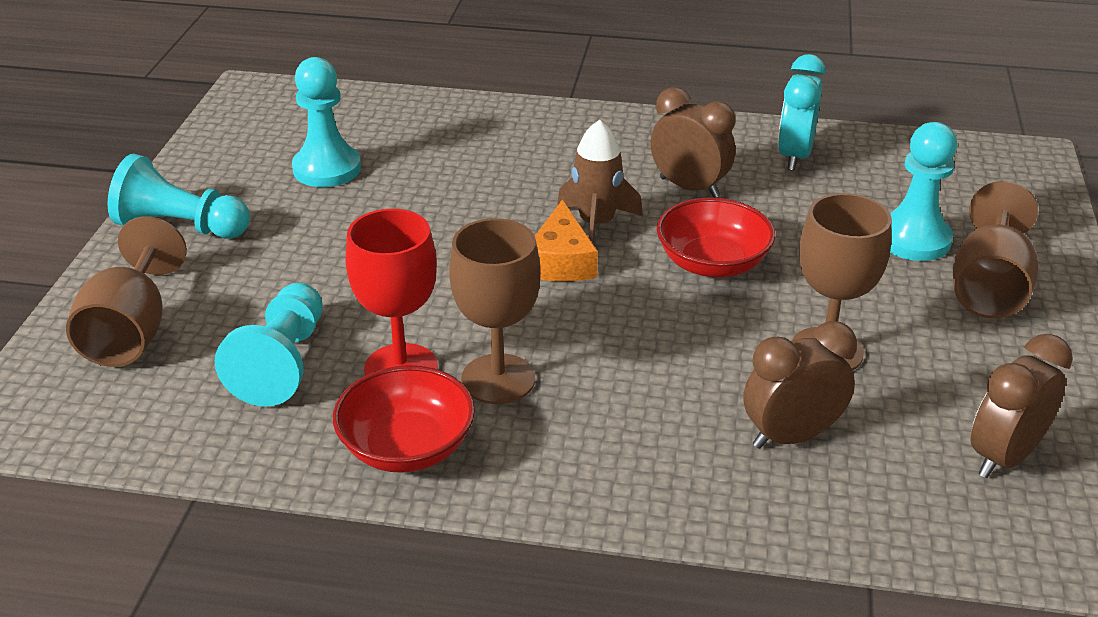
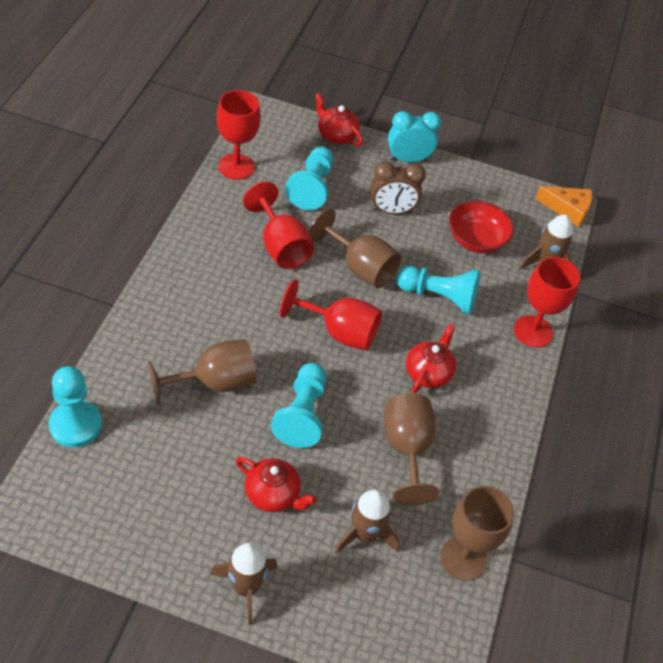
brown clock: 3 -> 1
brown rocket: 1 -> 3
red bowl: 2 -> 1
red goblet: 1 -> 4
red teapot: 0 -> 3

